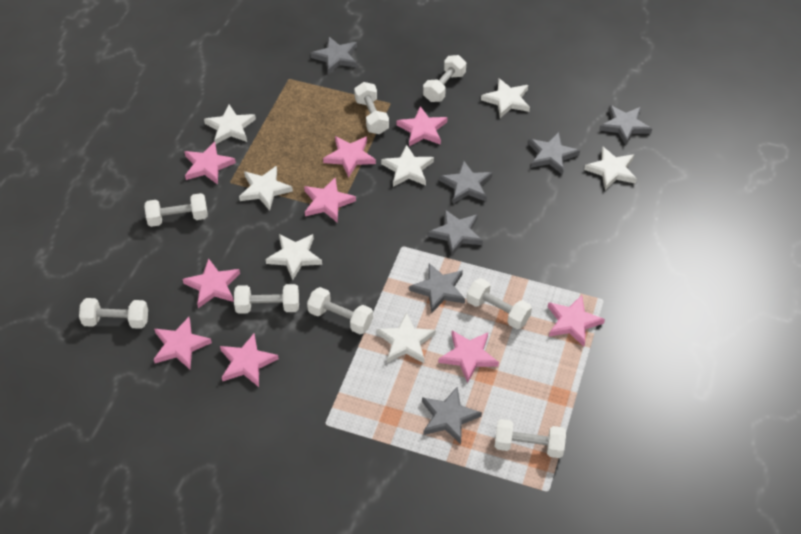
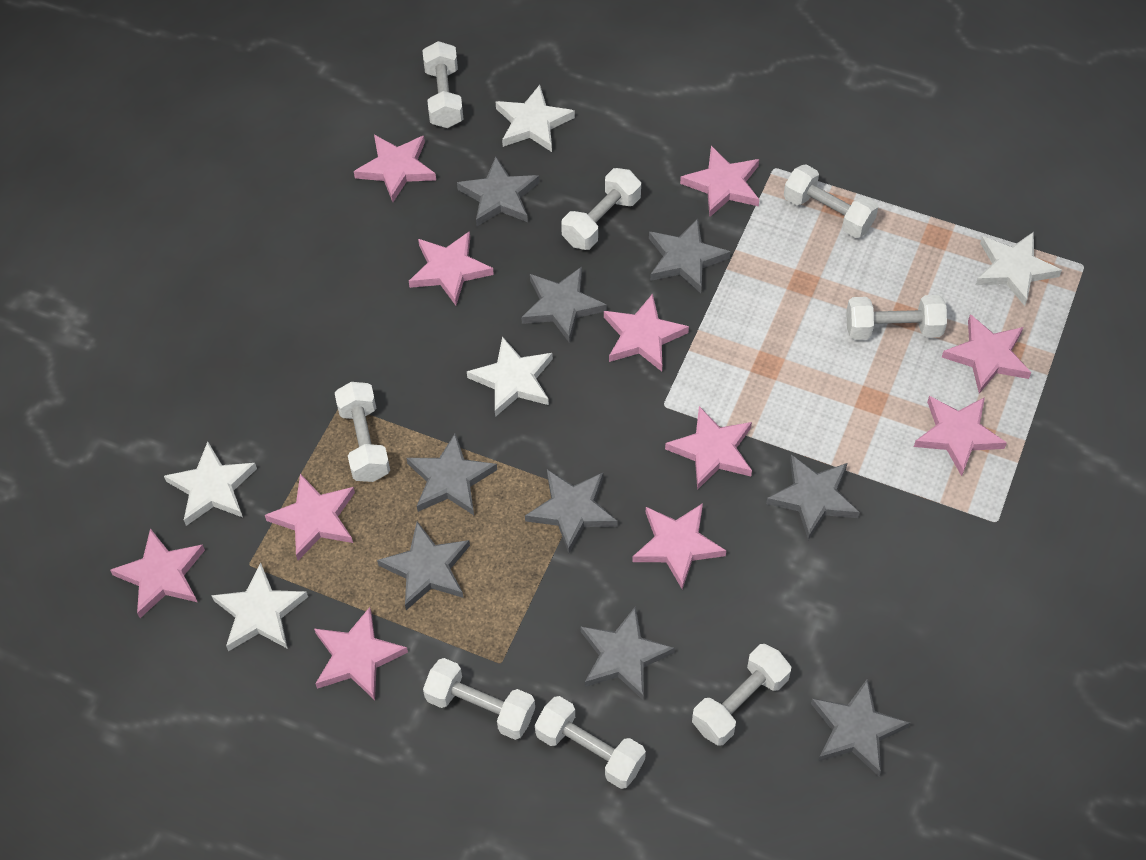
grey star: 7 -> 9
pink star: 9 -> 11
white star: 7 -> 5

